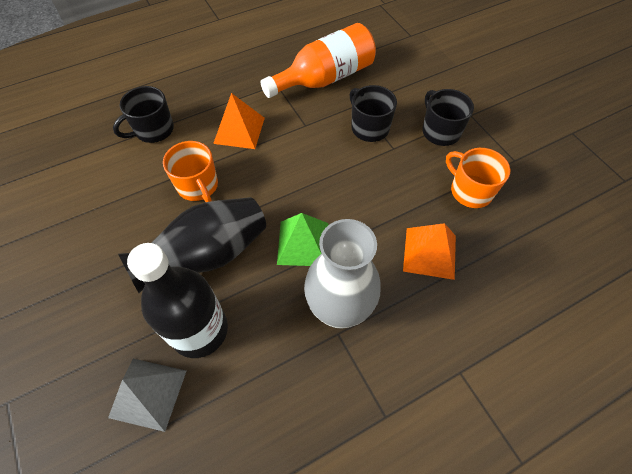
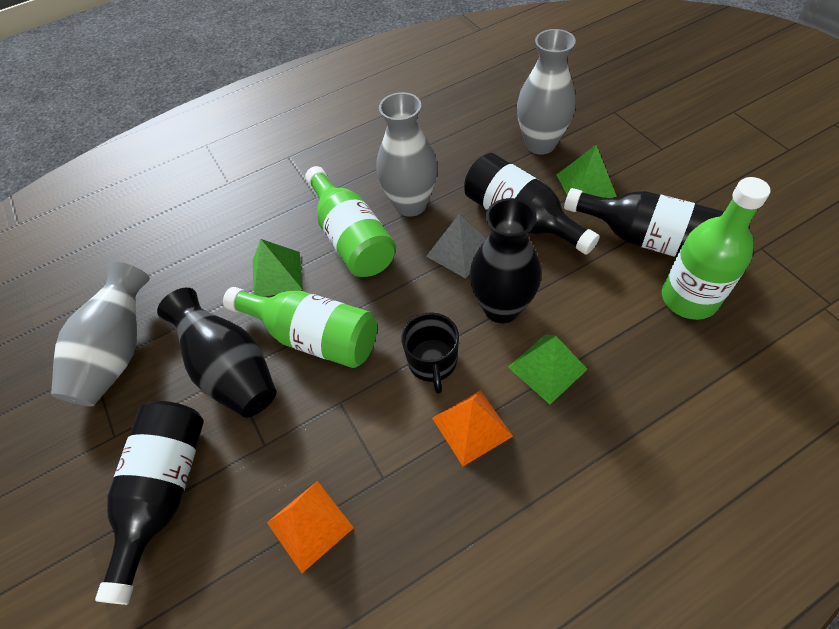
black bottle: 1 -> 3
black mug: 3 -> 1
black vase: 1 -> 2
green bottle: 0 -> 3
green pyramid: 1 -> 3
grey vase: 1 -> 3
orange bottle: 1 -> 0
orange mug: 2 -> 0

